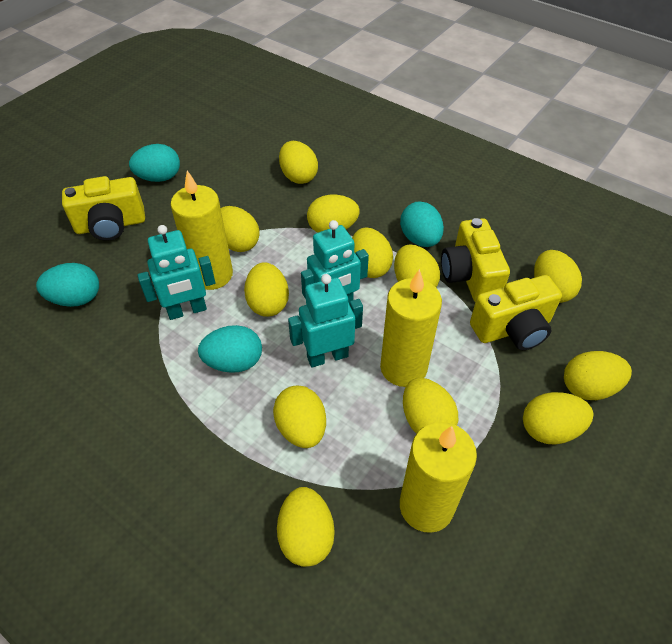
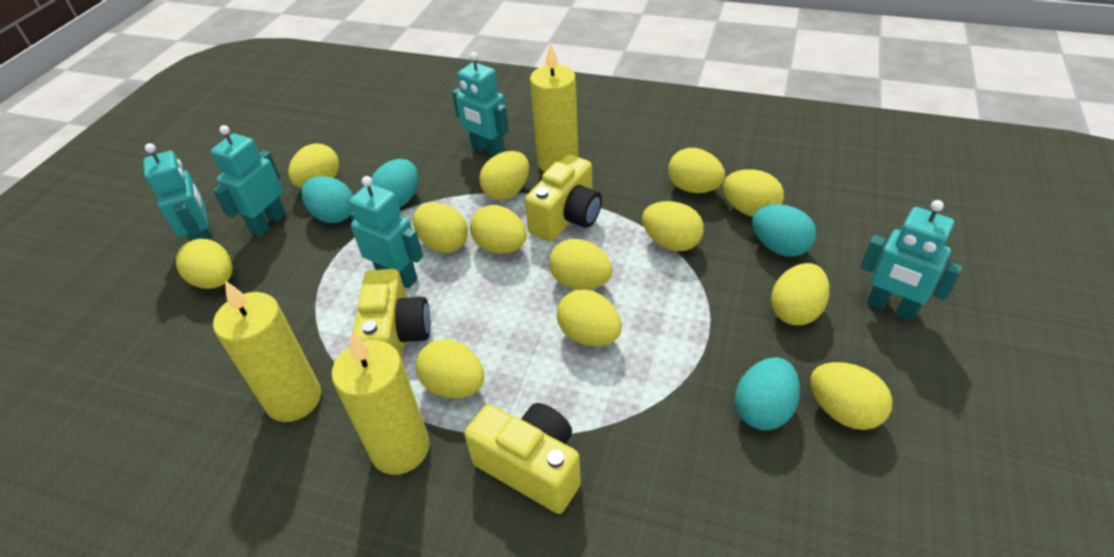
turquoise robot: 3 -> 5
yellow egg: 12 -> 13

